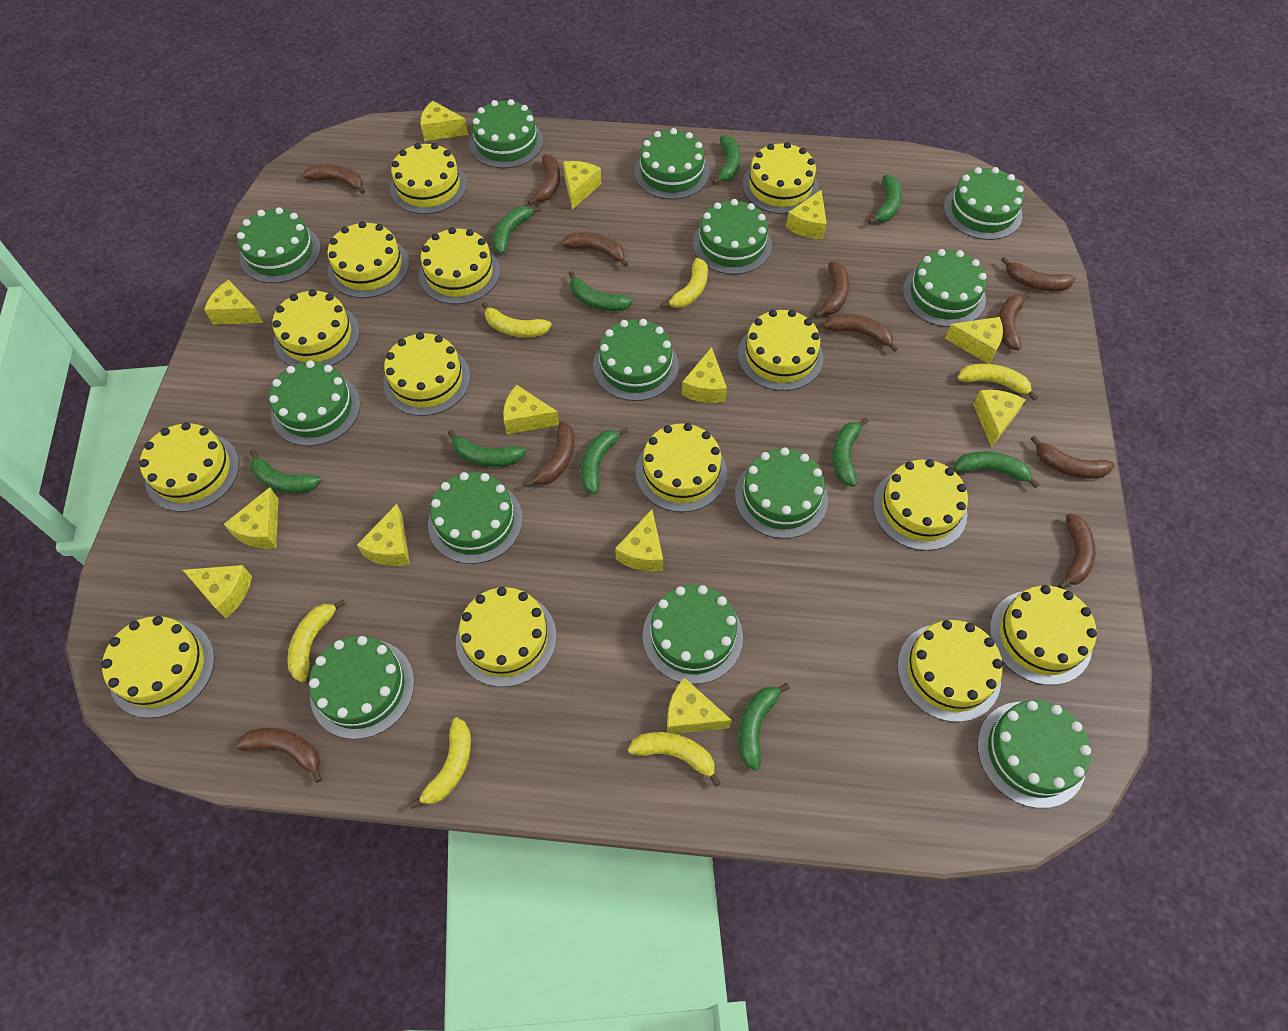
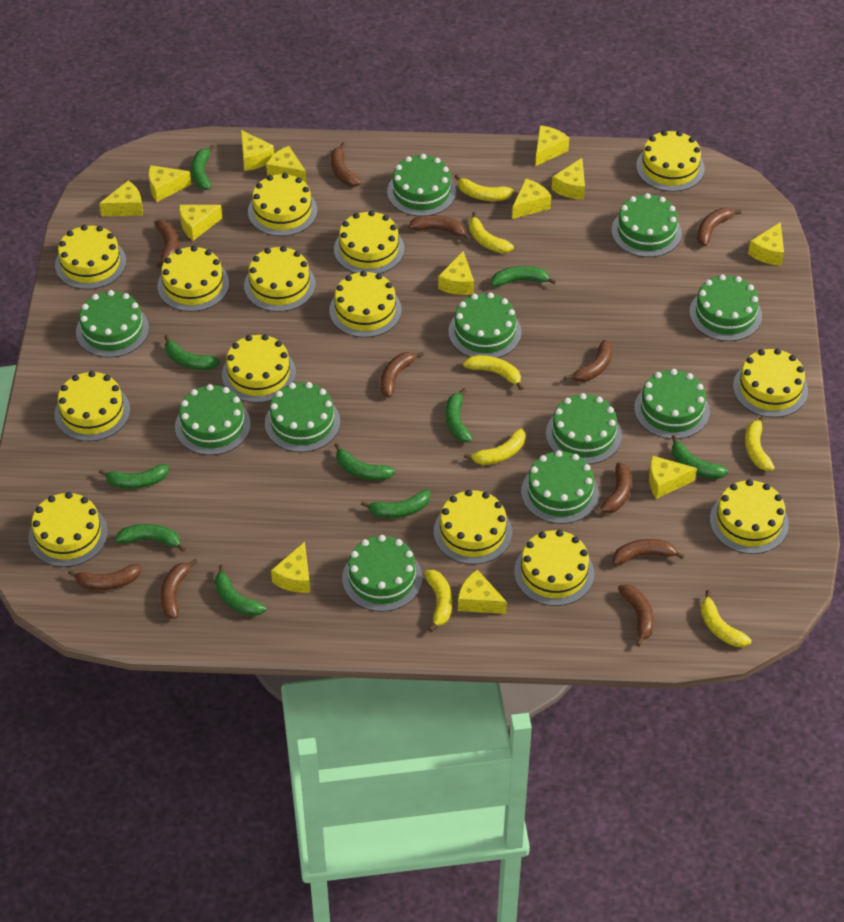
green cake: 13 -> 11
yellow banana: 6 -> 7

